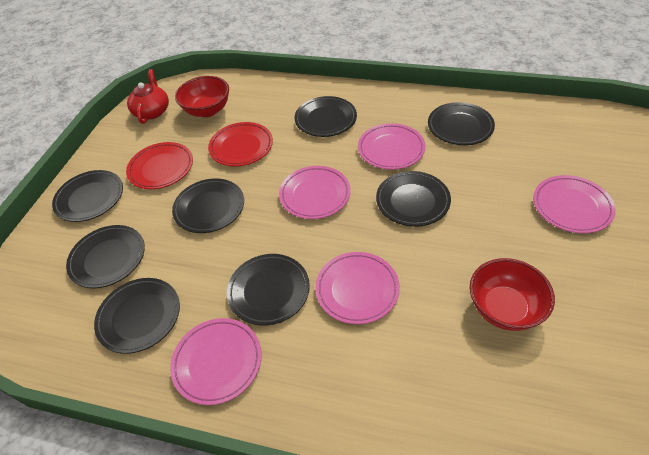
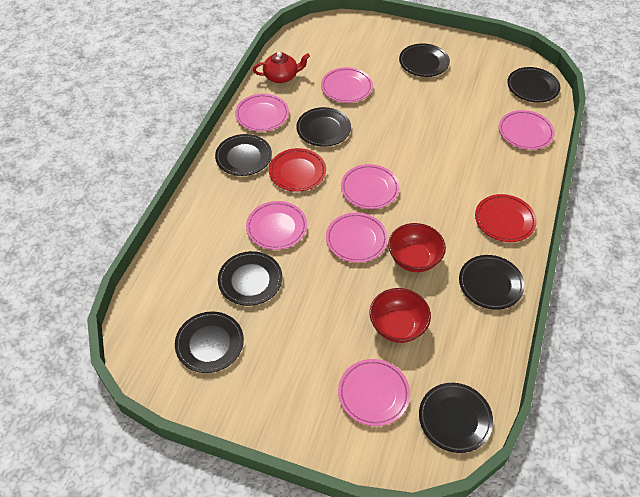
pink plate: 5 -> 7

